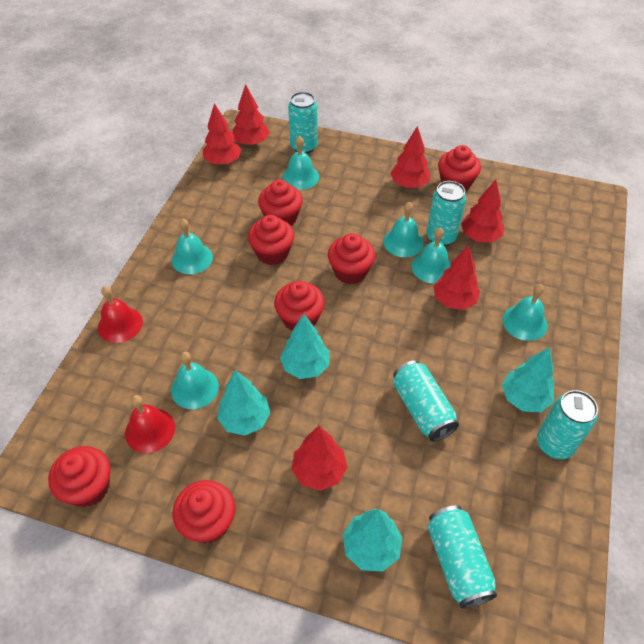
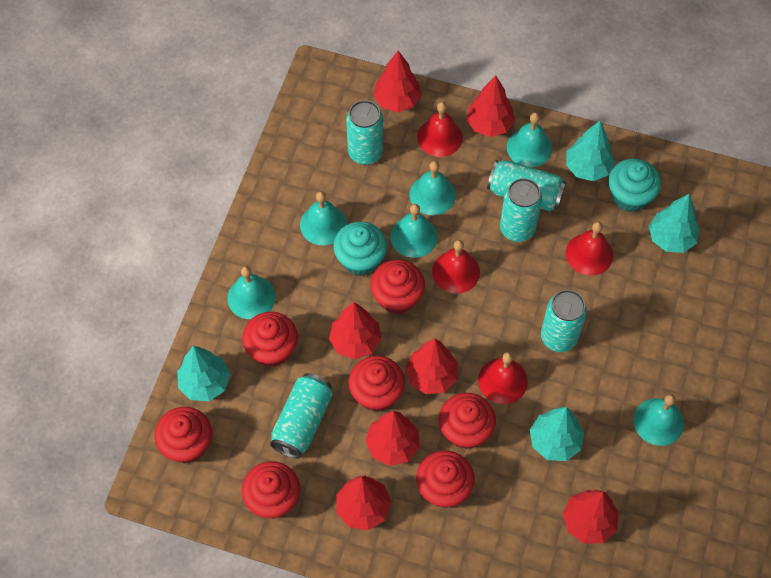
red bell: 2 -> 4
red tree: 6 -> 7
turquoise cupcake: 0 -> 2

